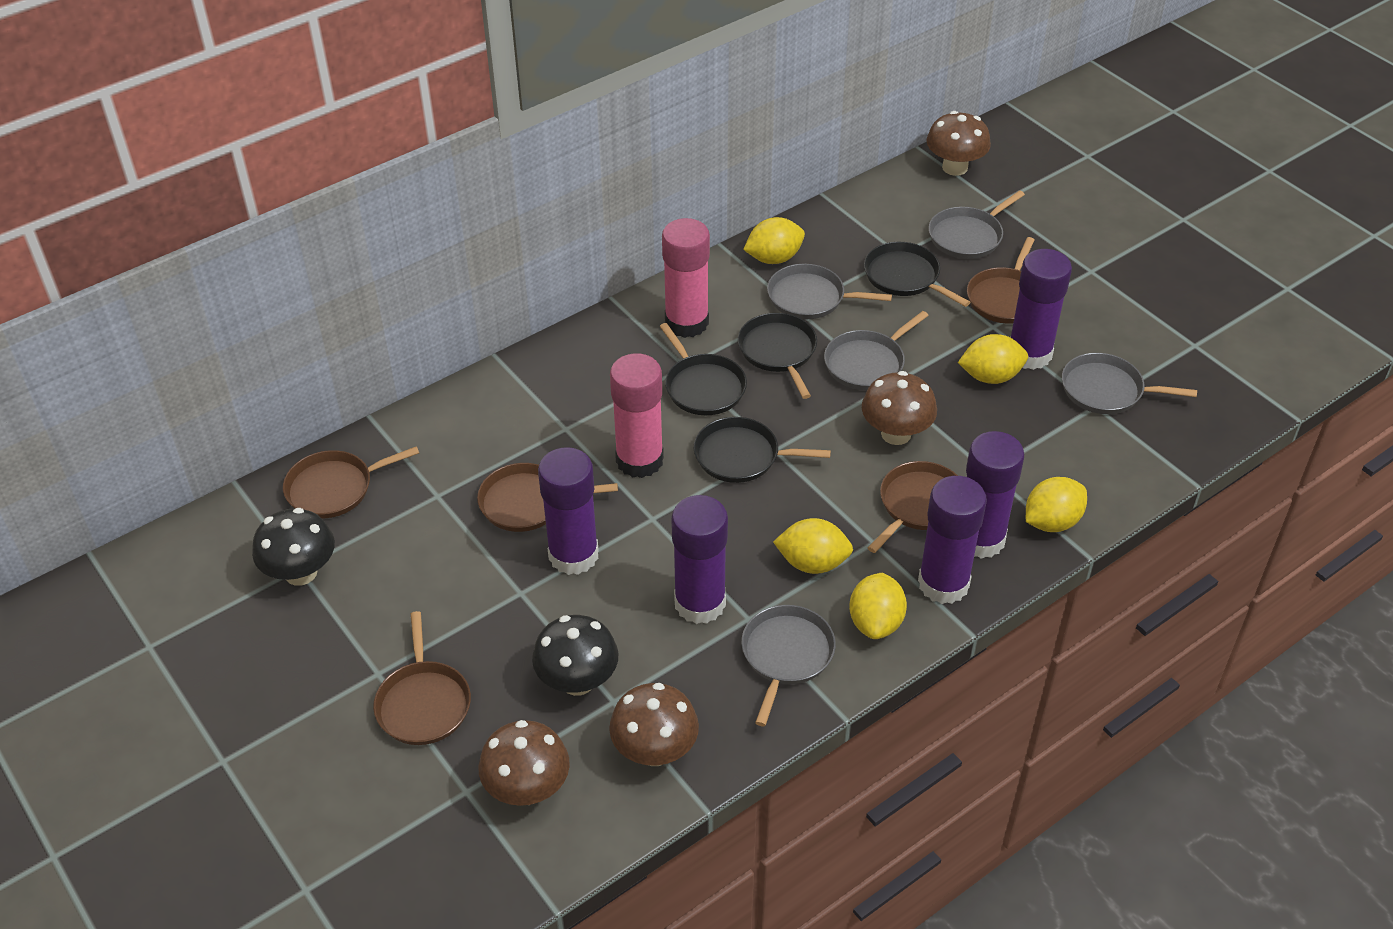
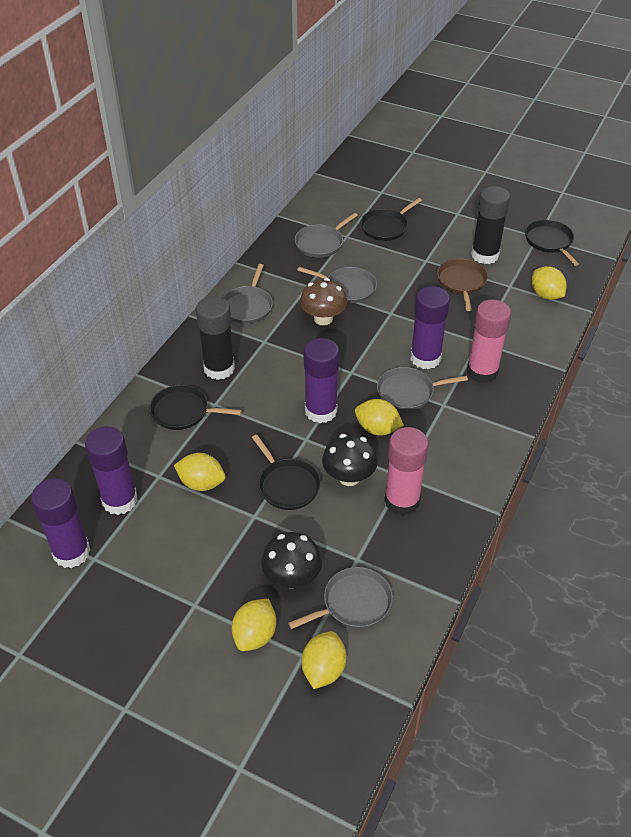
black glue stick: 0 -> 2
brown mushroom: 4 -> 1
brown pan: 5 -> 1
purple glue stick: 5 -> 4

